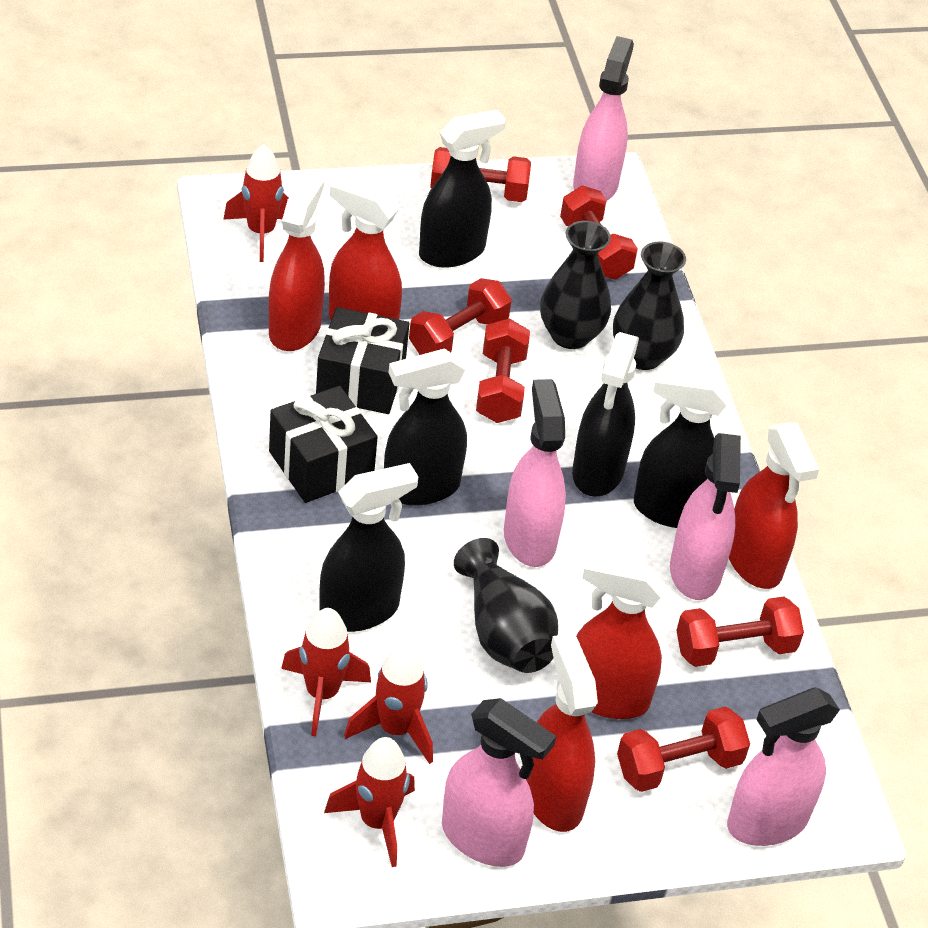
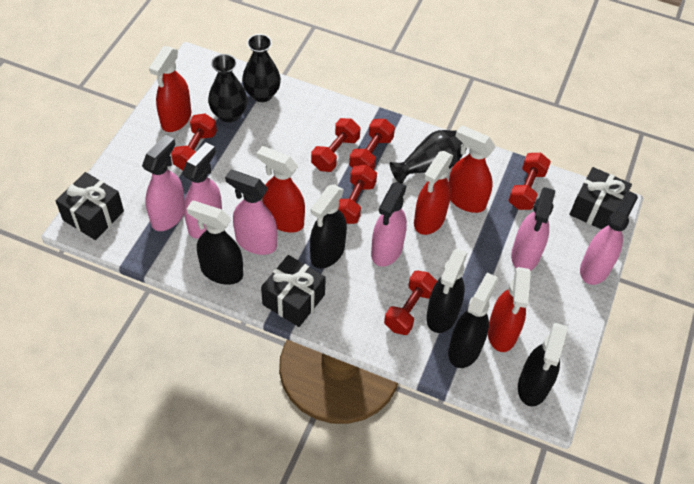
black gift: 2 -> 3
pink spray bottle: 5 -> 6
red rocket: 4 -> 0

